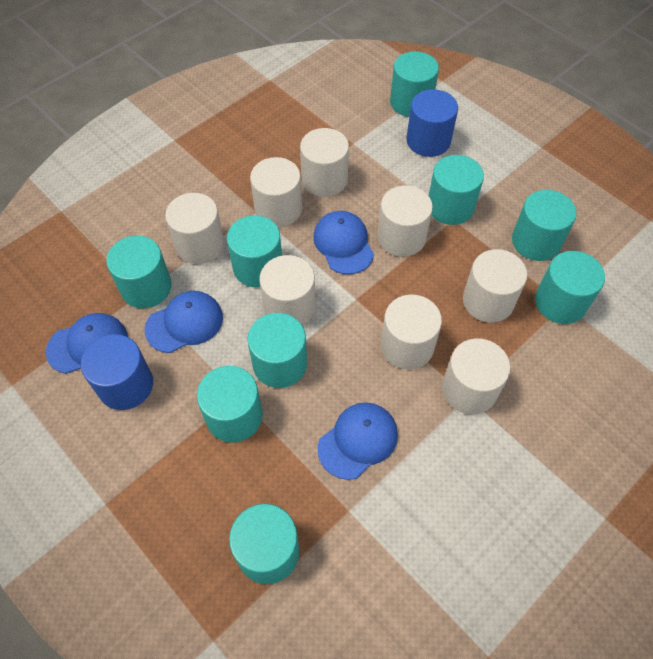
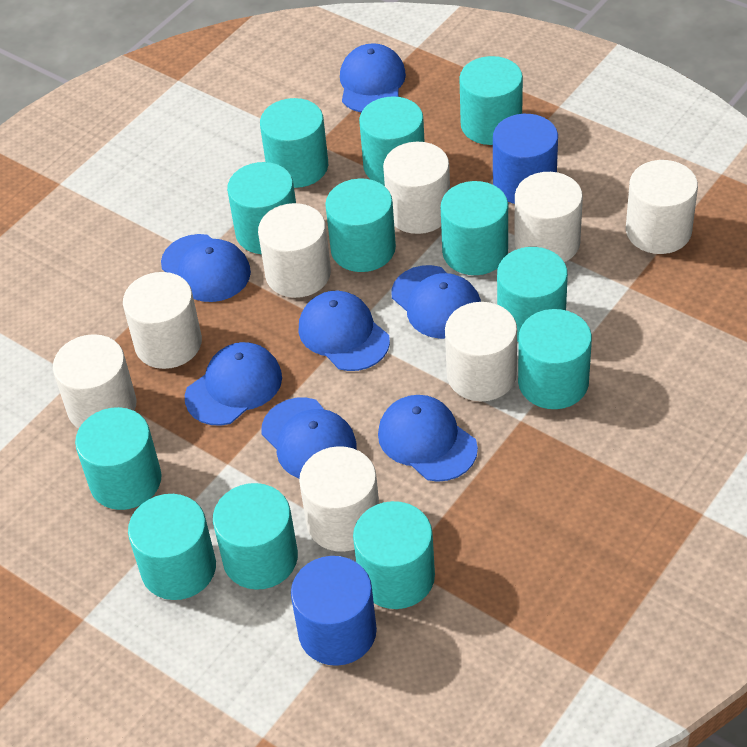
blue cap: 4 -> 7
turquoise cylinder: 9 -> 12

